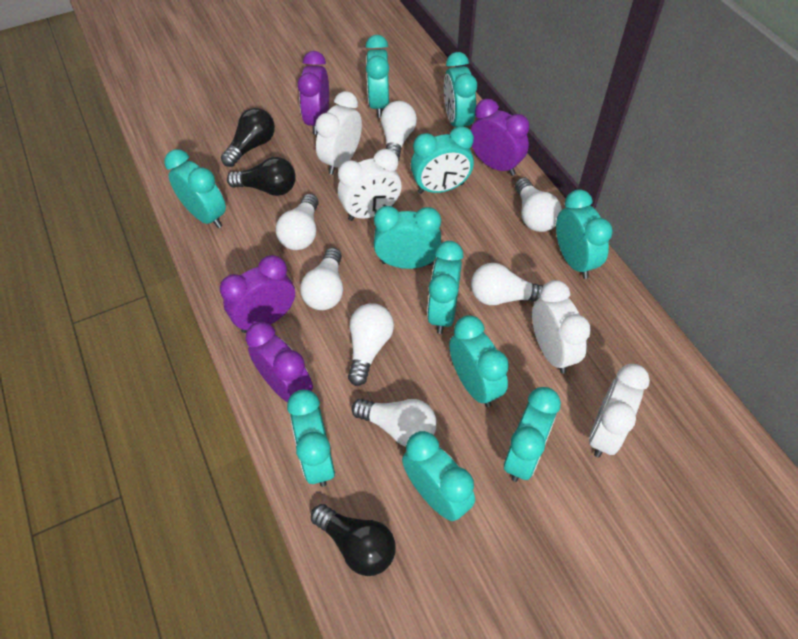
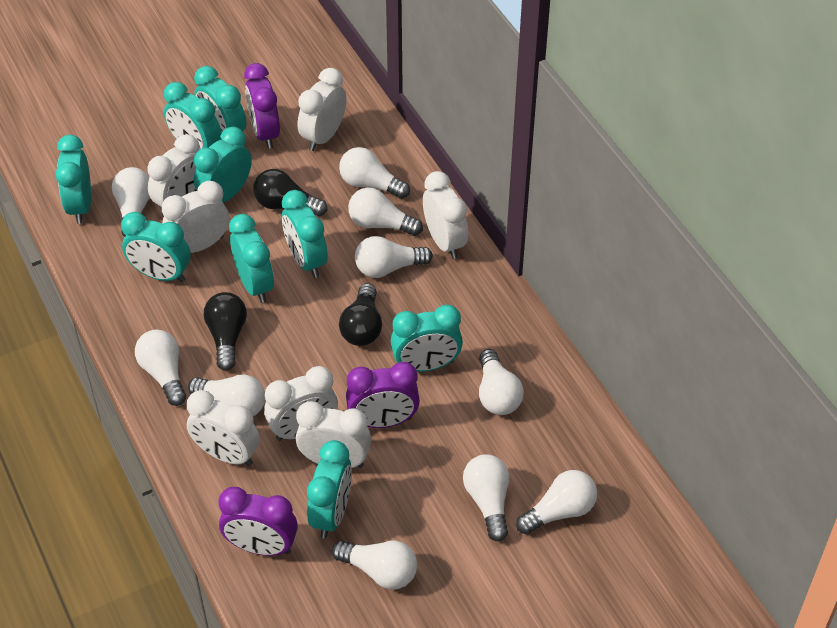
purple clock: 4 -> 3
turquoise clock: 11 -> 9
white clock: 4 -> 7
white light bulb: 7 -> 10

